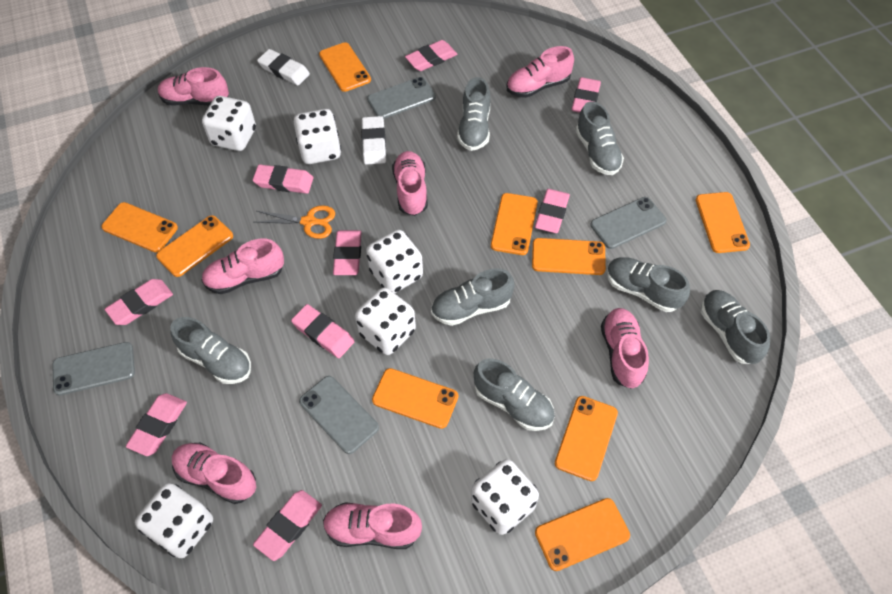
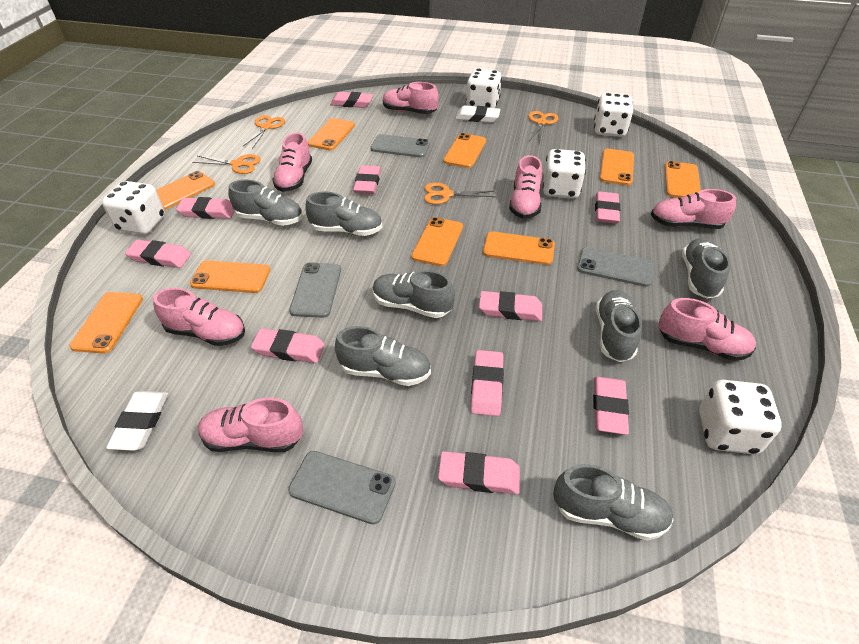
orange scissors: 1 -> 4
pink eraser: 9 -> 10
white dice: 6 -> 5

